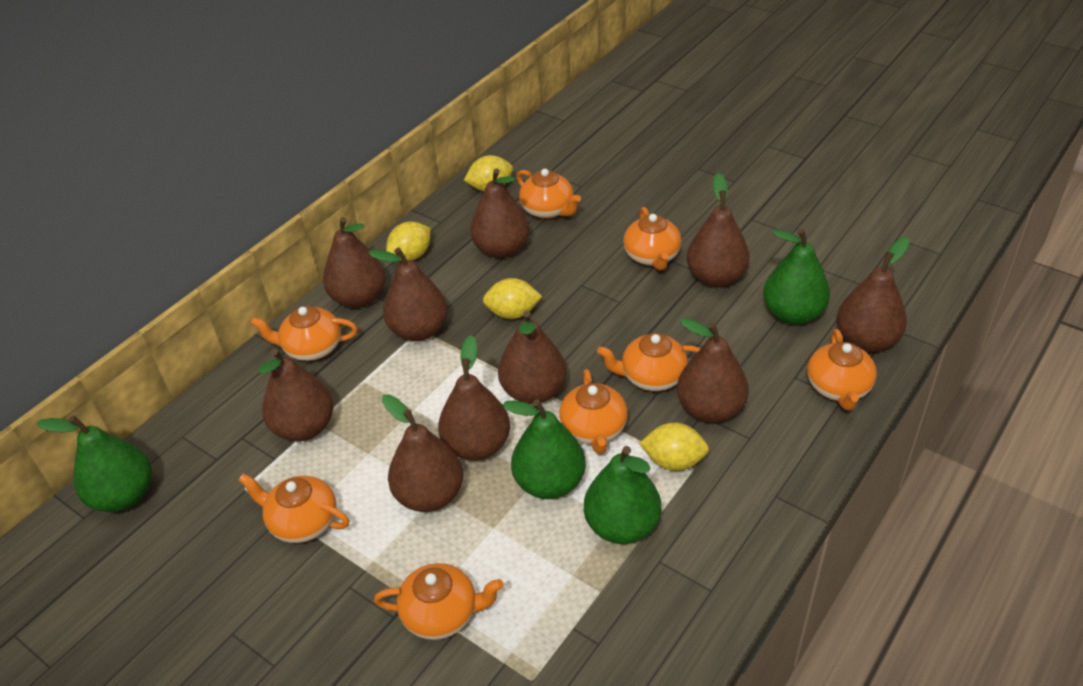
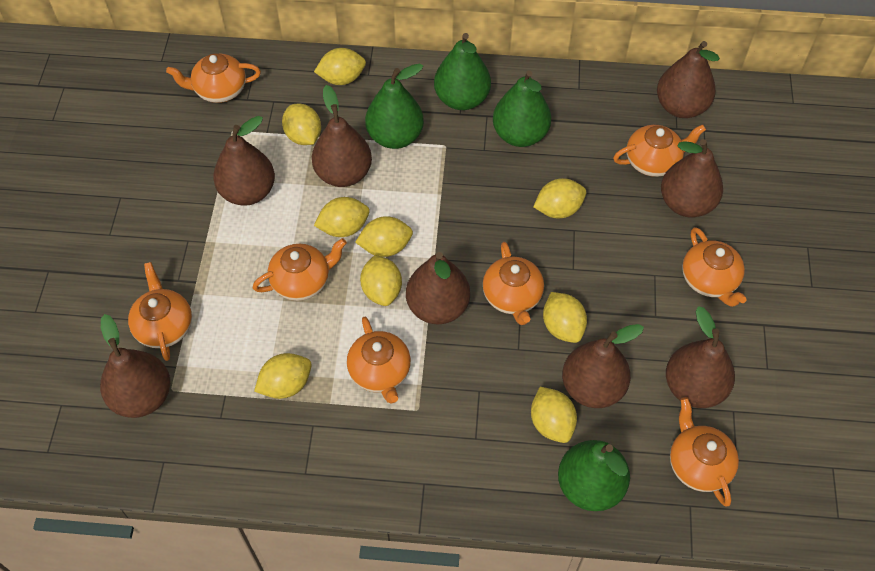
brown pear: 10 -> 8
yellow lemon: 4 -> 9

